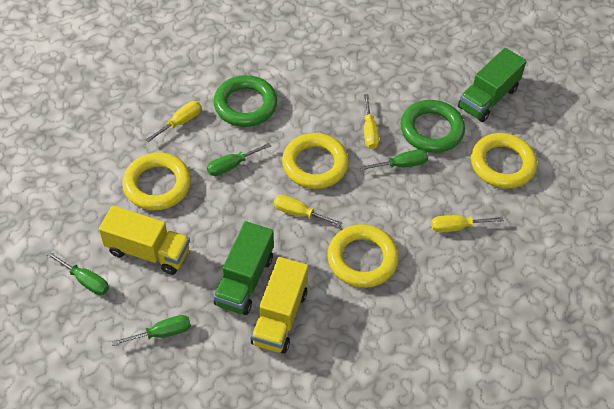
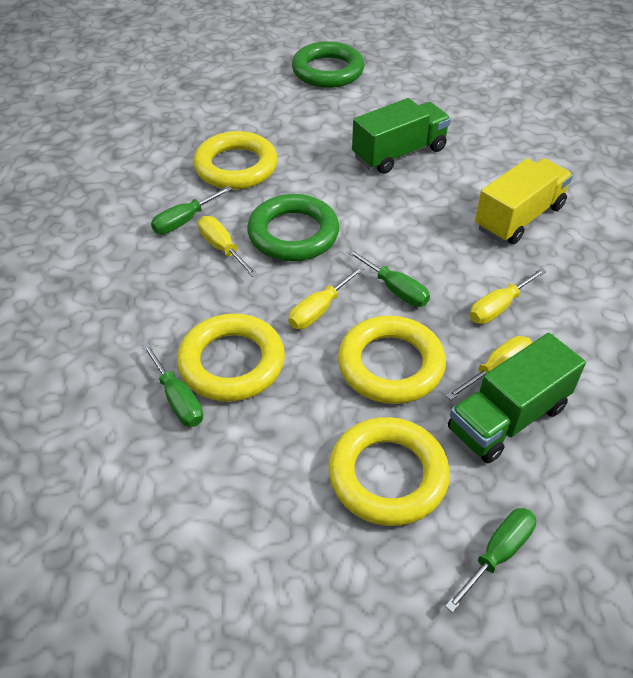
yellow truck: 2 -> 1

